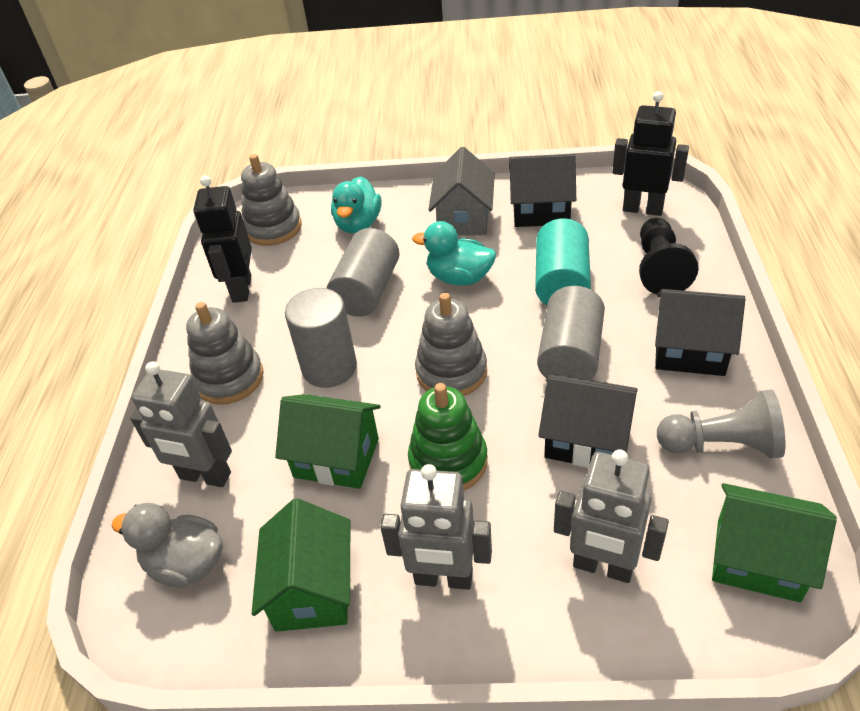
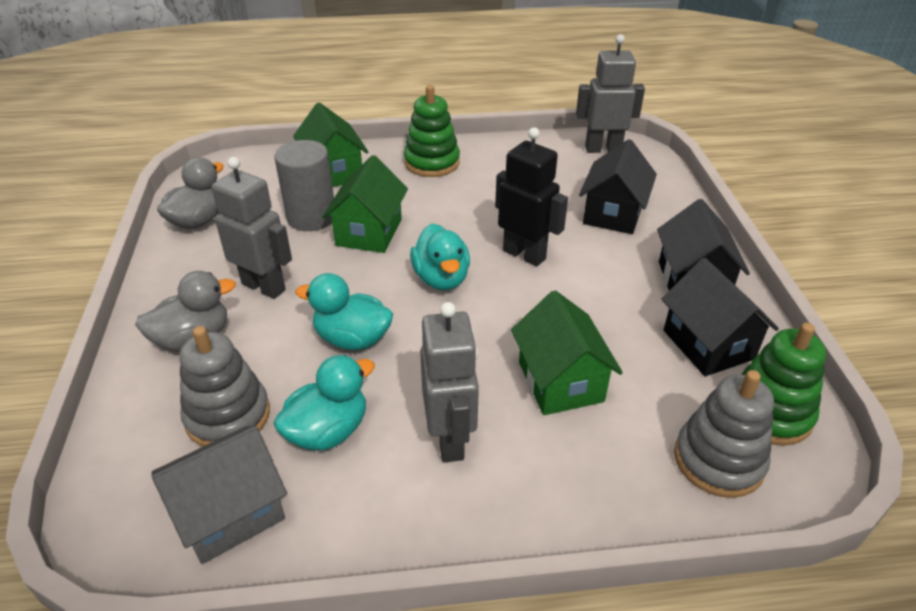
black pawn: 1 -> 0
black robot: 2 -> 1
green stacking toy: 1 -> 2
grey cylinder: 3 -> 1
grey duck: 1 -> 2
grey pawn: 1 -> 0
grey stacking toy: 3 -> 2
turquoise cylinder: 1 -> 0
turquoise duck: 2 -> 3

